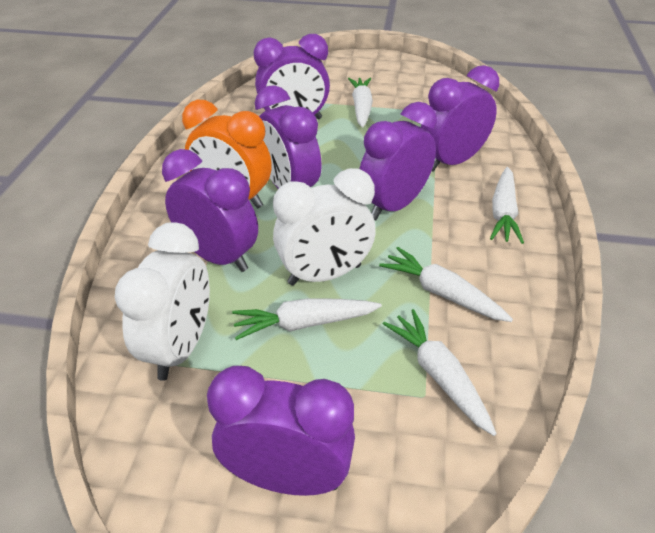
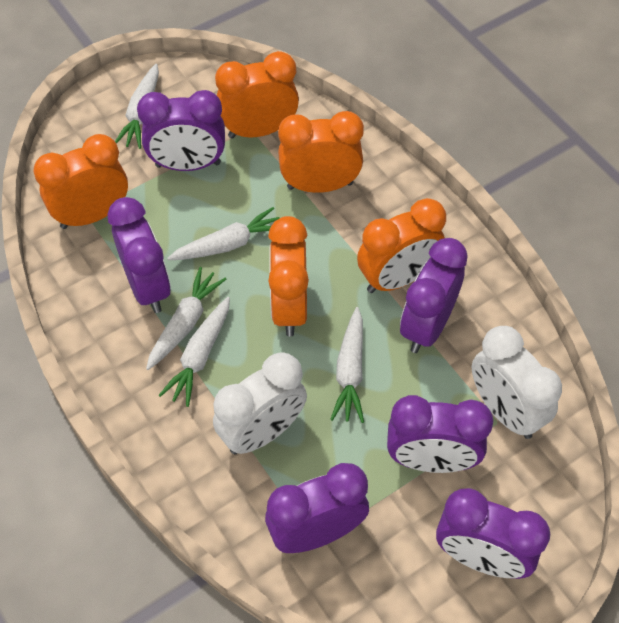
orange clock: 1 -> 5

